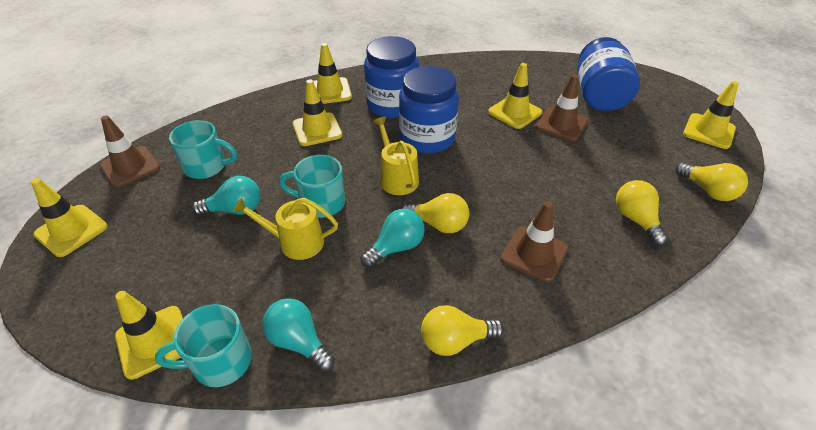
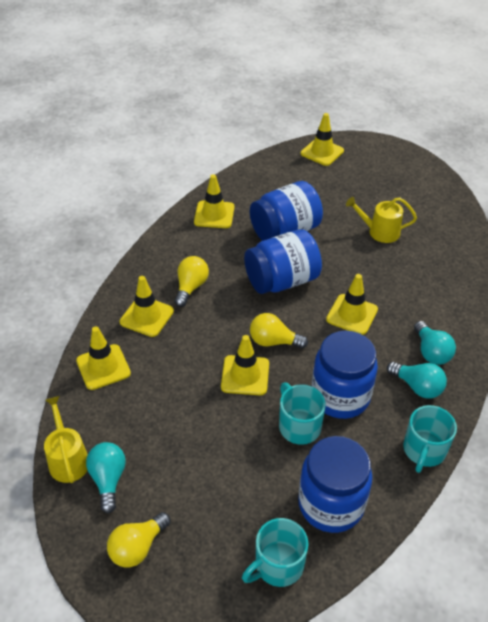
blue jar: 3 -> 4
brown traffic cone: 3 -> 0
yellow light bulb: 4 -> 3

